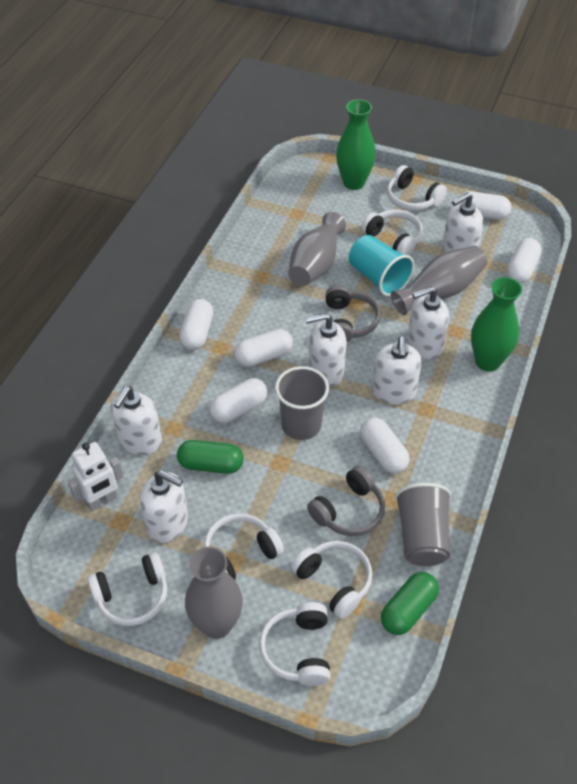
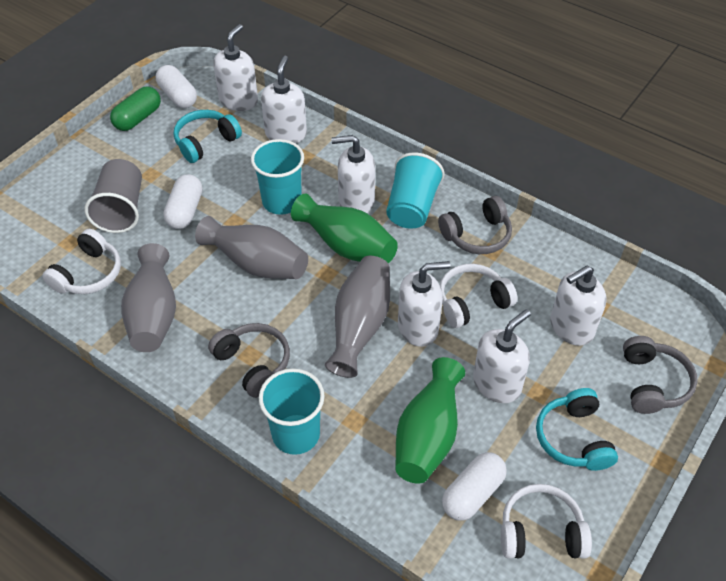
green capsule: 2 -> 1
grey cup: 2 -> 1
grey headphones: 2 -> 3
turquoise cup: 1 -> 3
turquoise headphones: 0 -> 2
white capsule: 6 -> 3
white headphones: 6 -> 3
white robot: 1 -> 0

